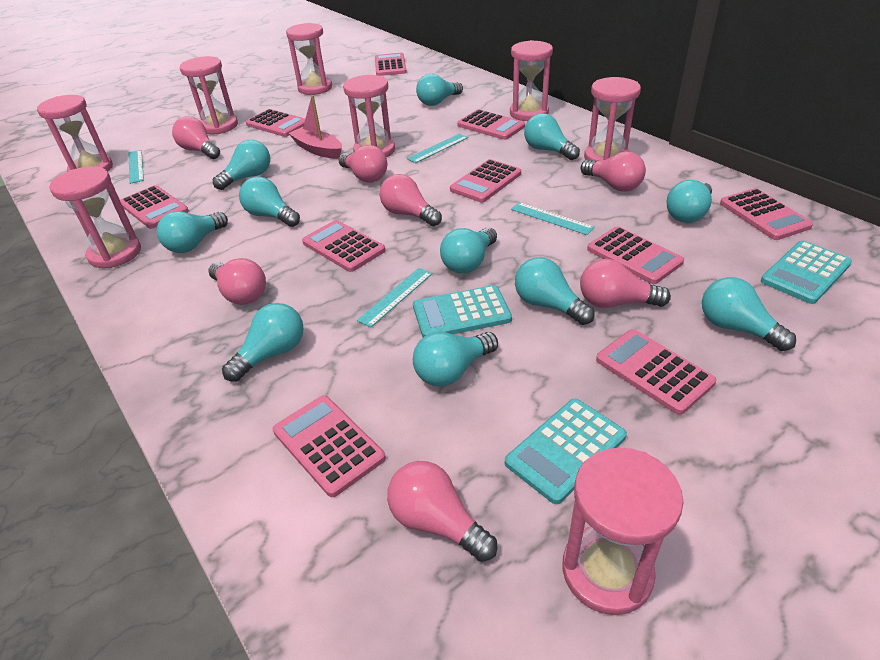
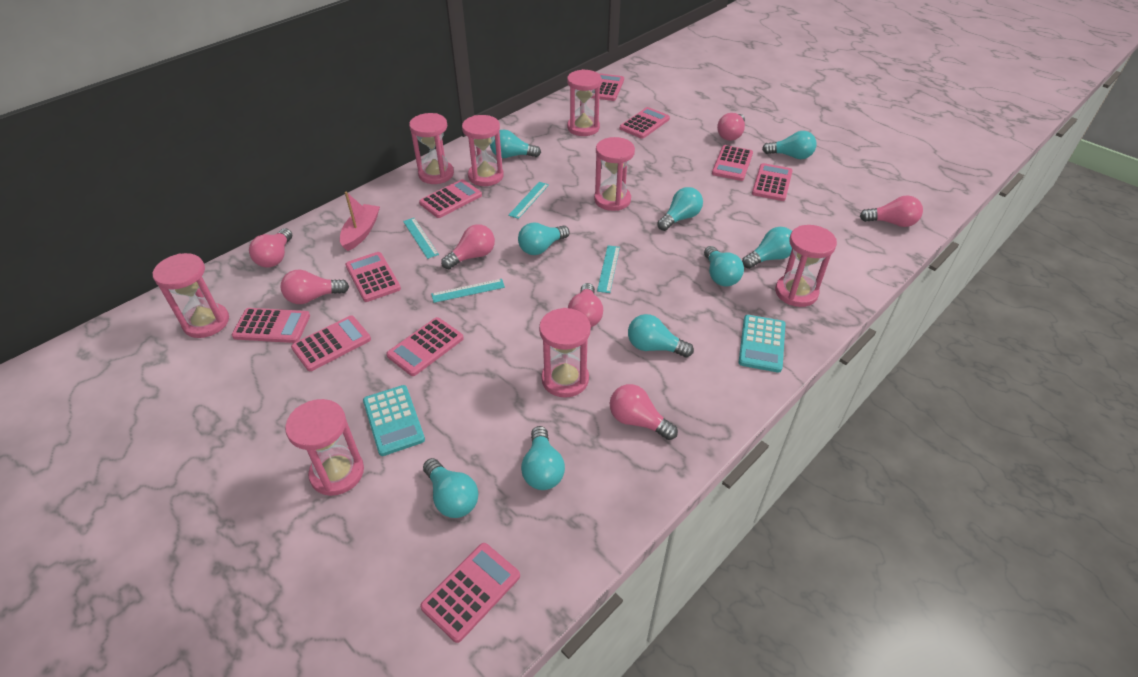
turquoise calculator: 3 -> 2
turquoise light bulb: 11 -> 9

